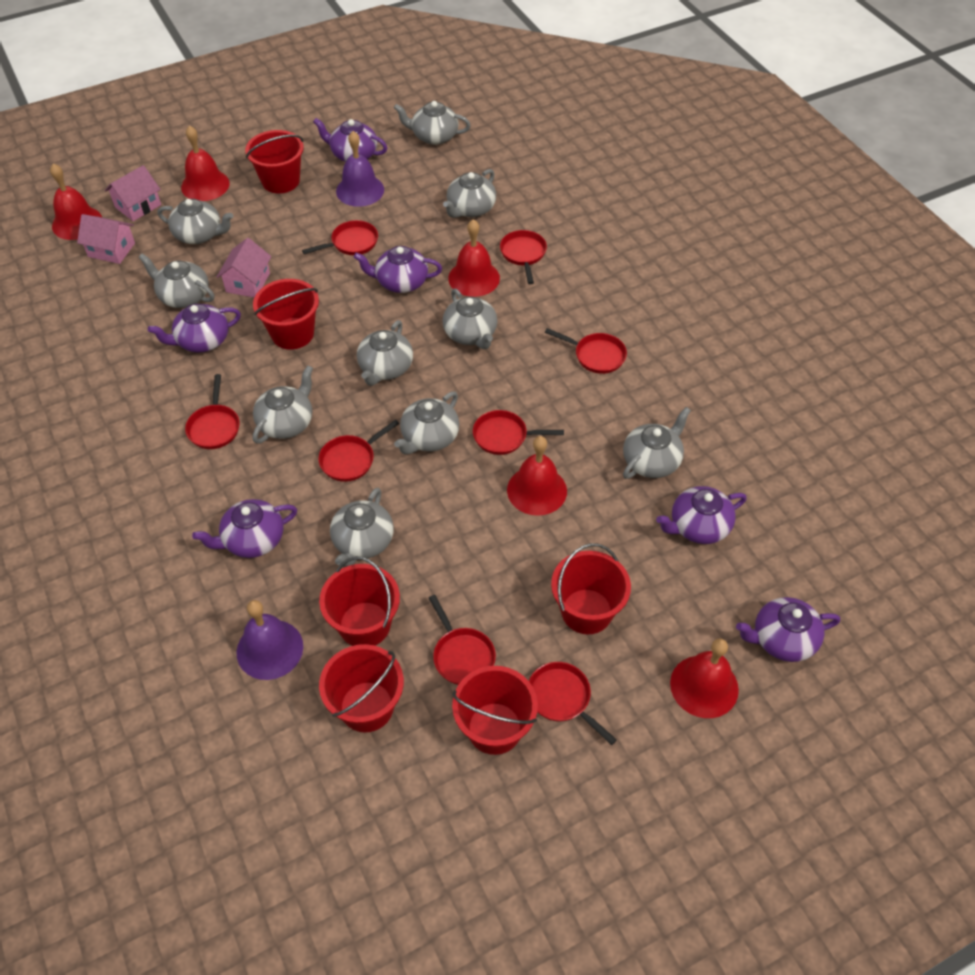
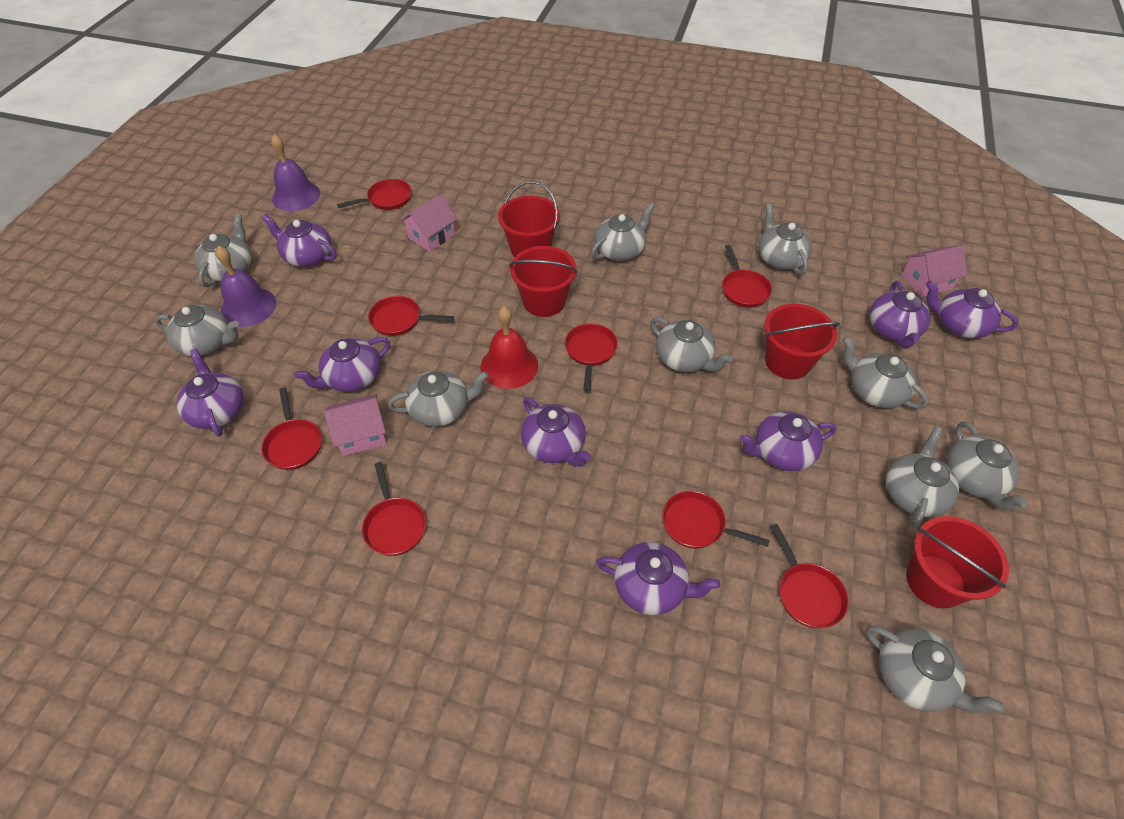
purple teapot: 6 -> 8
red bell: 5 -> 1
red bucket: 6 -> 4

